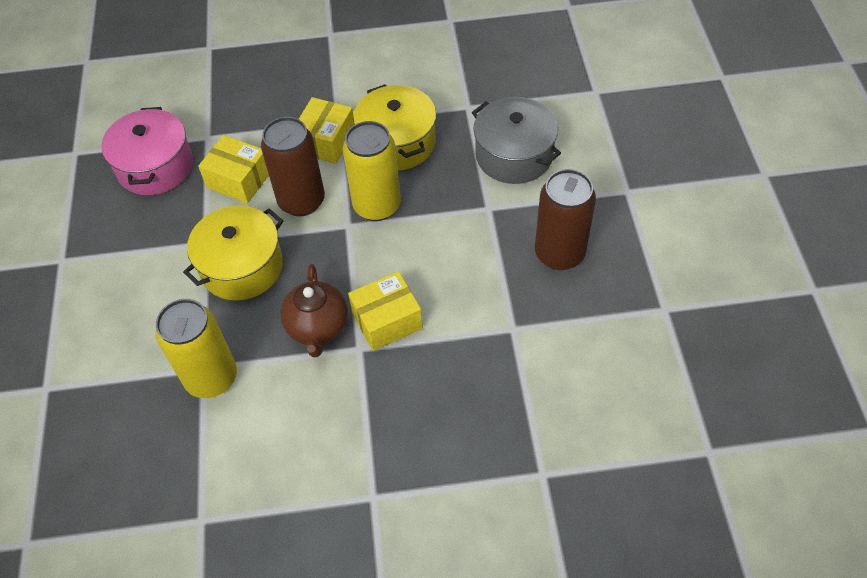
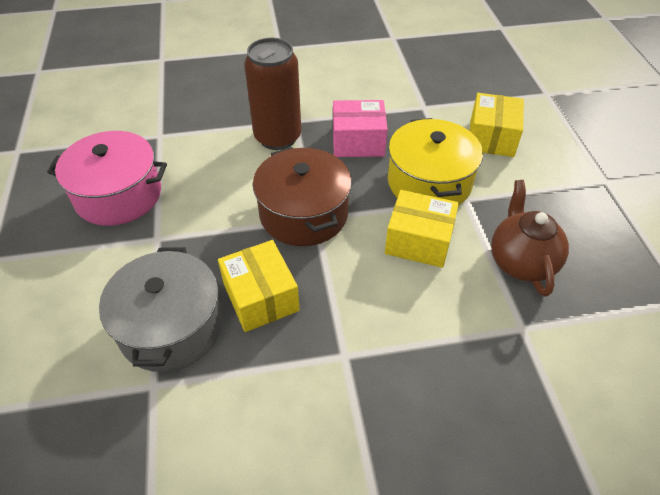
brown can: 2 -> 1
brown pot: 0 -> 1
pink box: 0 -> 1
yellow can: 2 -> 0
yellow pot: 2 -> 1

